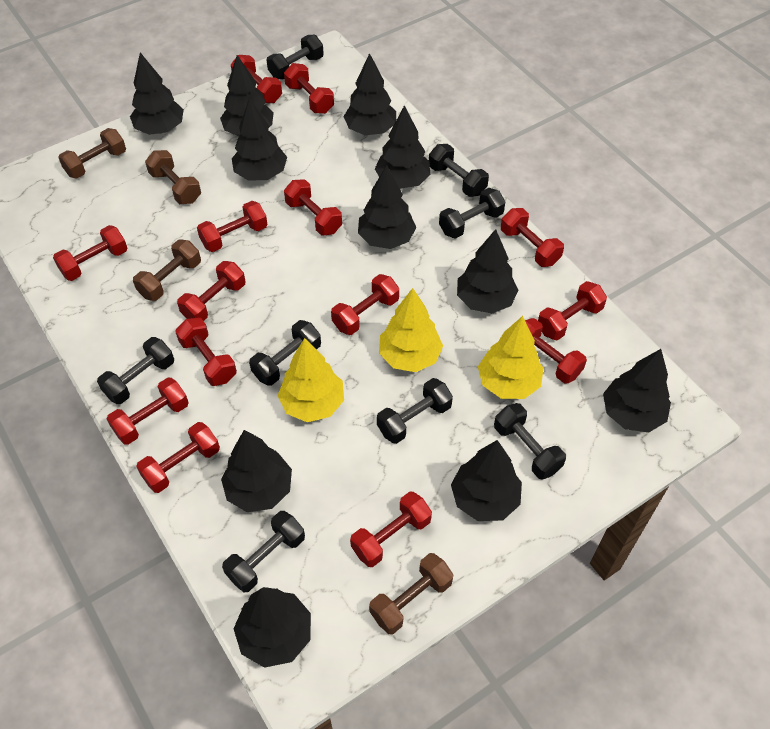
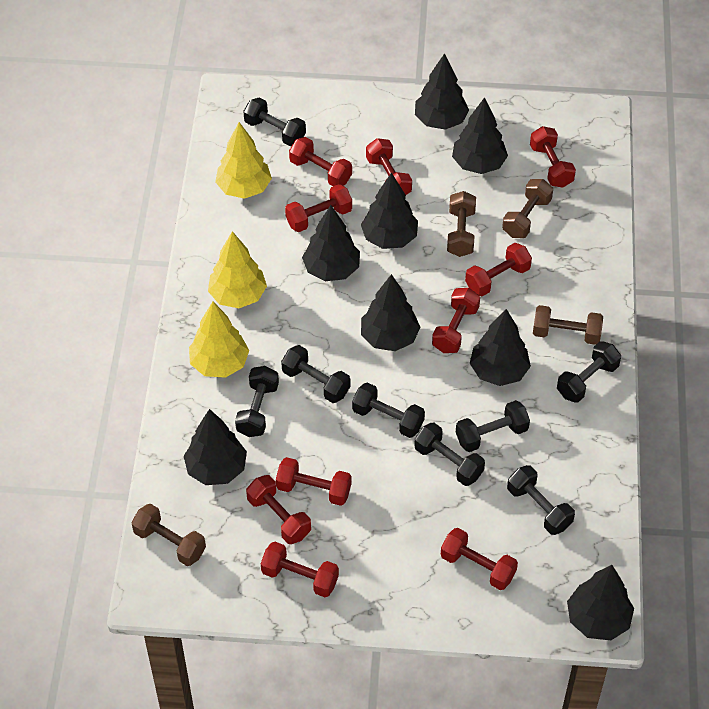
black tree: 11 -> 8
red dumbbell: 14 -> 10

